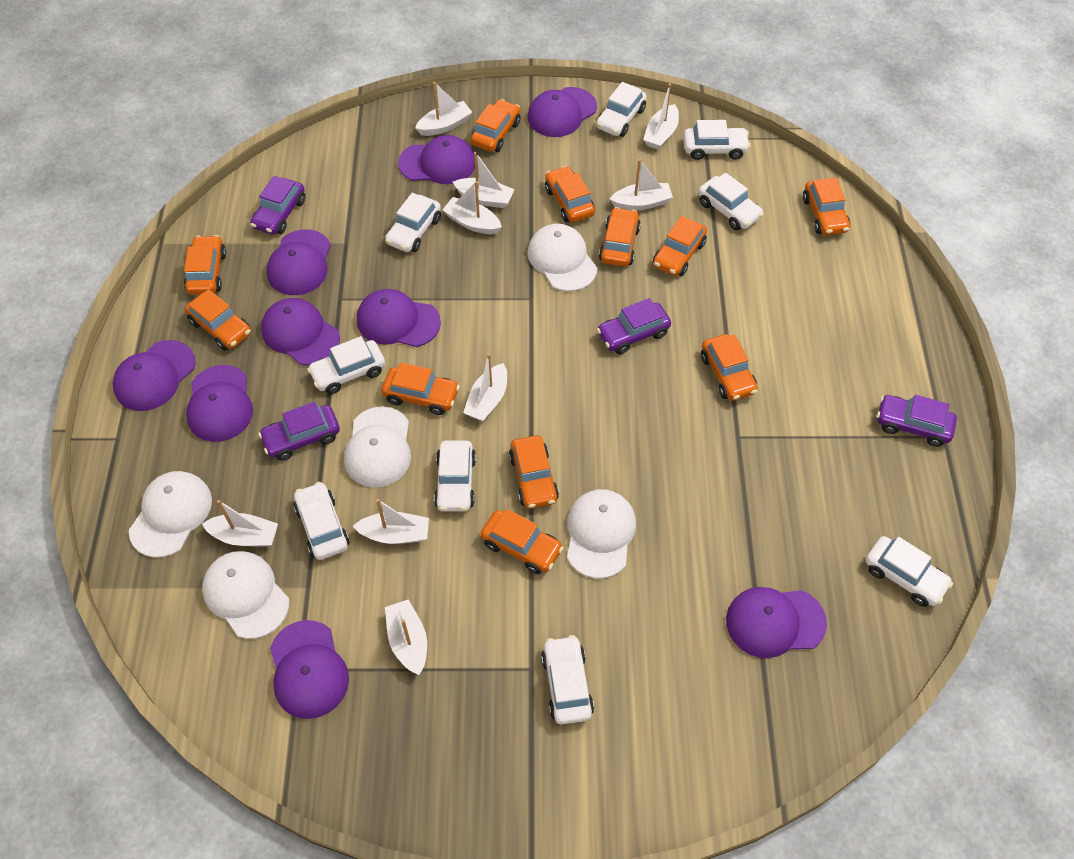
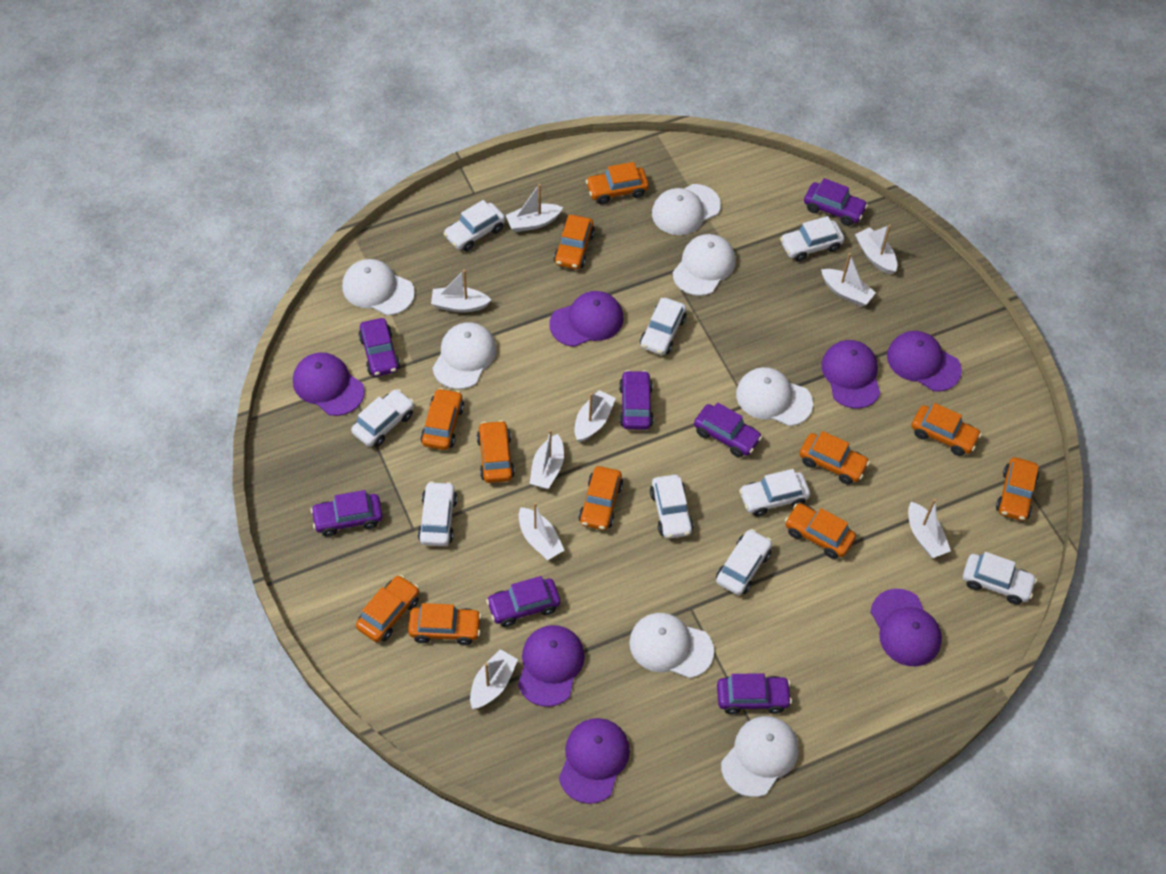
purple cap: 9 -> 7
purple car: 4 -> 7
white cap: 5 -> 7

